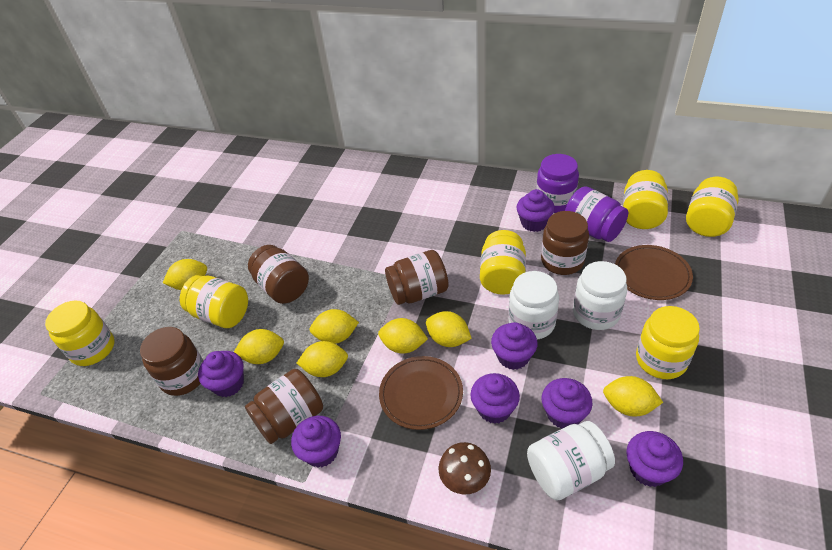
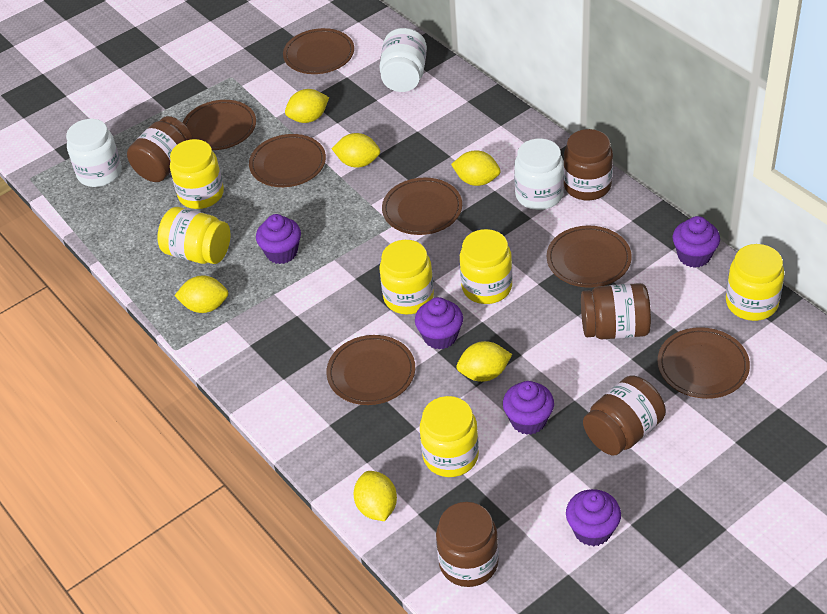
brown mushroom: 1 -> 0
brown plate: 2 -> 7
purple cupcake: 7 -> 5
purple jar: 2 -> 0
yellow lemon: 7 -> 6

